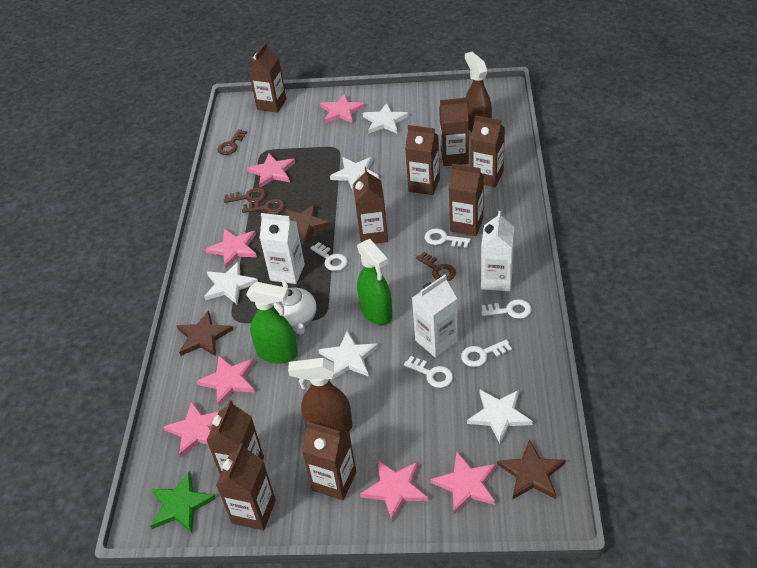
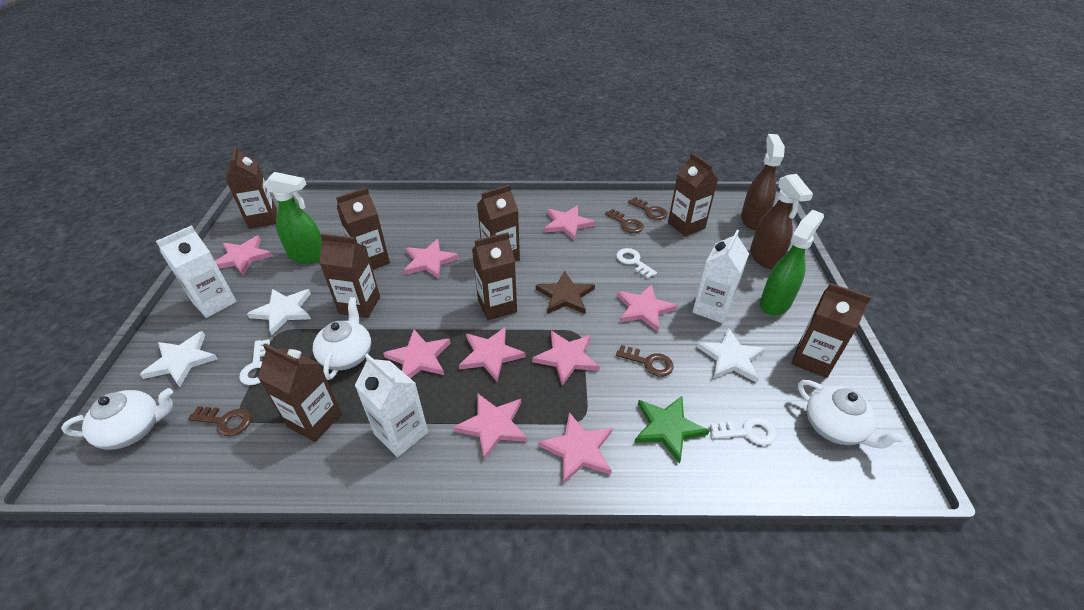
brown carton: 9 -> 8
brown star: 3 -> 1
pink star: 7 -> 9
white key: 5 -> 3
white star: 5 -> 3
white teapot: 1 -> 3

